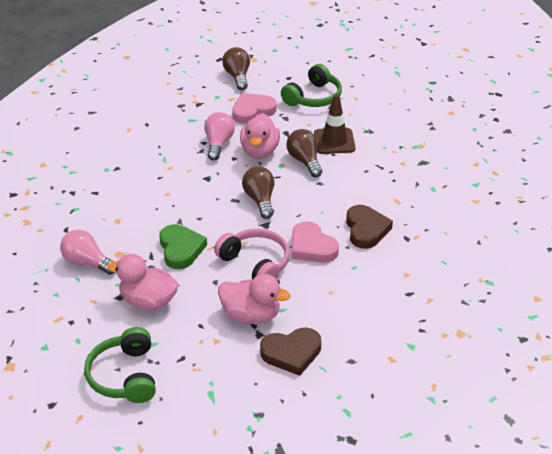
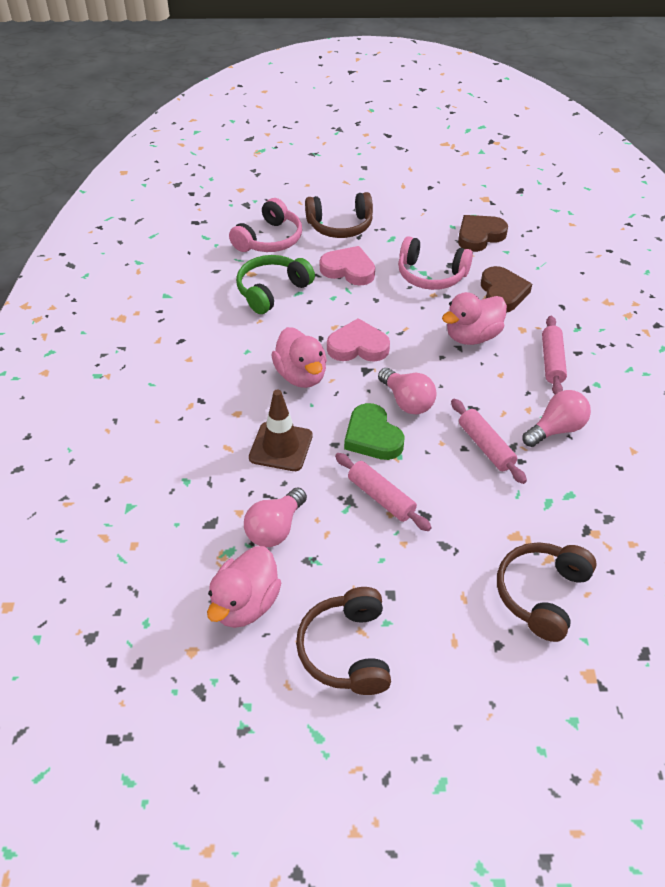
brown headphones: 0 -> 3
brown light bulb: 3 -> 0
green headphones: 2 -> 1
pink headphones: 1 -> 2
pink light bulb: 2 -> 3
pink rolling pin: 0 -> 3

